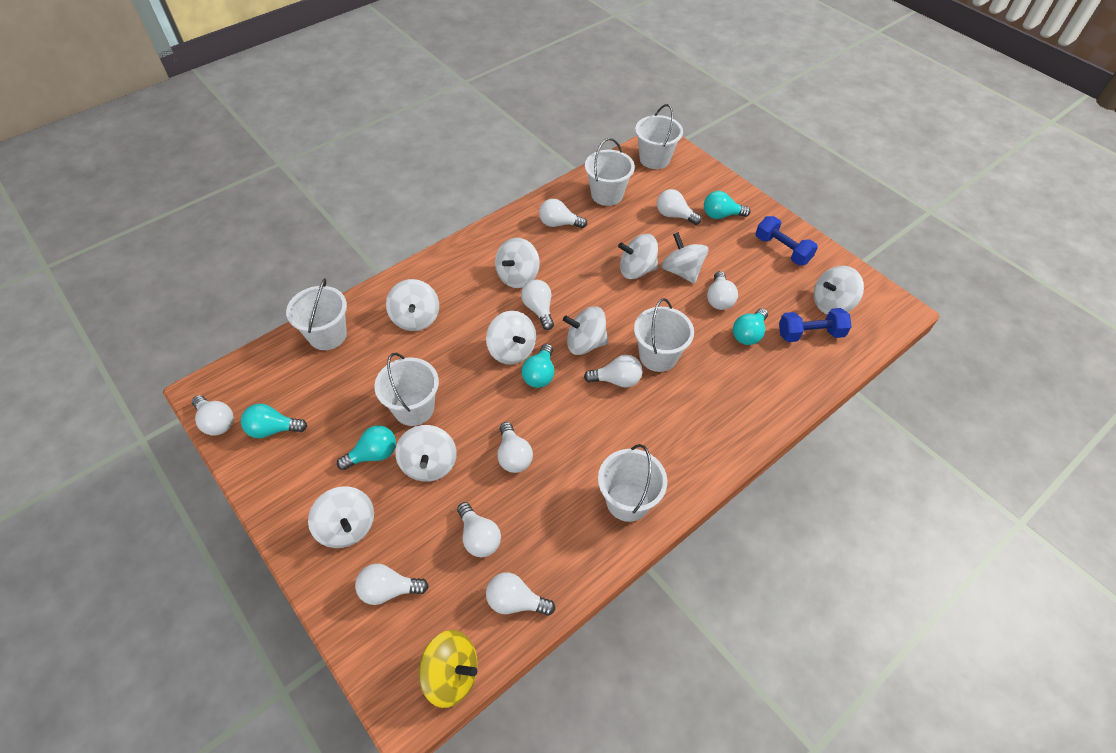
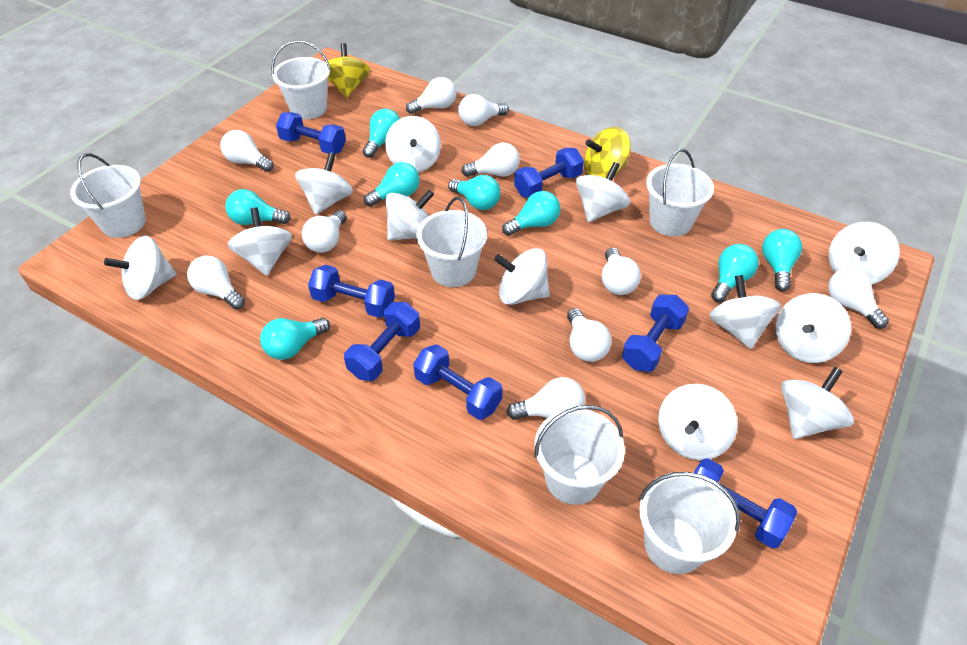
blue dumbbell: 2 -> 7
turquoise light bulb: 5 -> 8
white spinning top: 9 -> 12
yellow spinning top: 1 -> 2

